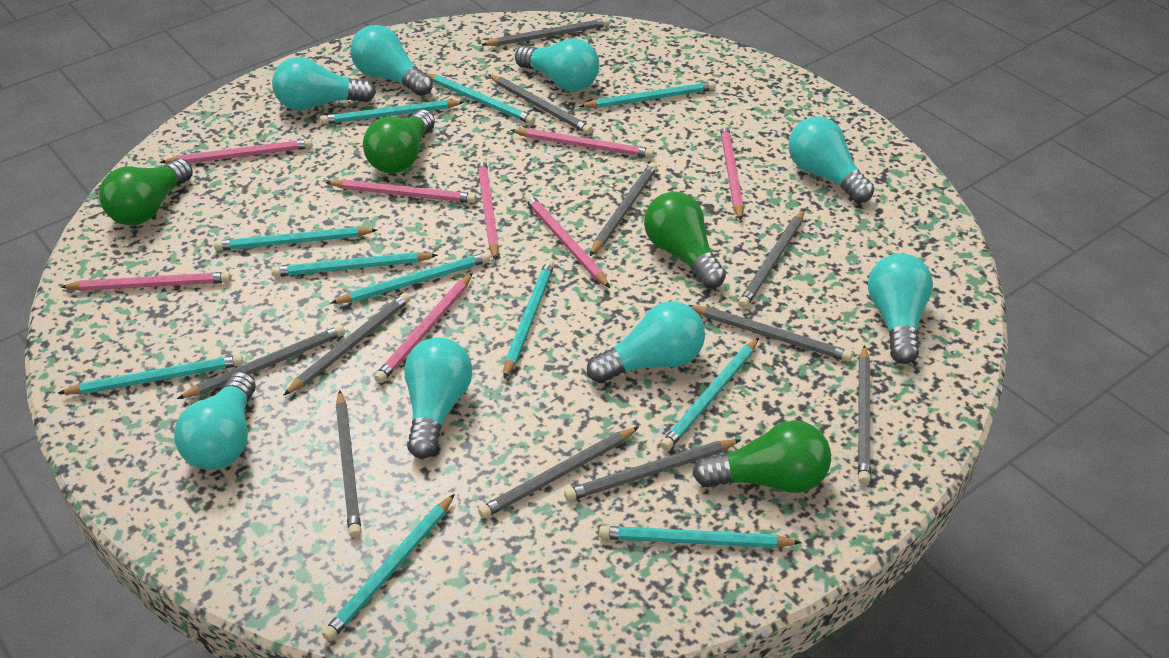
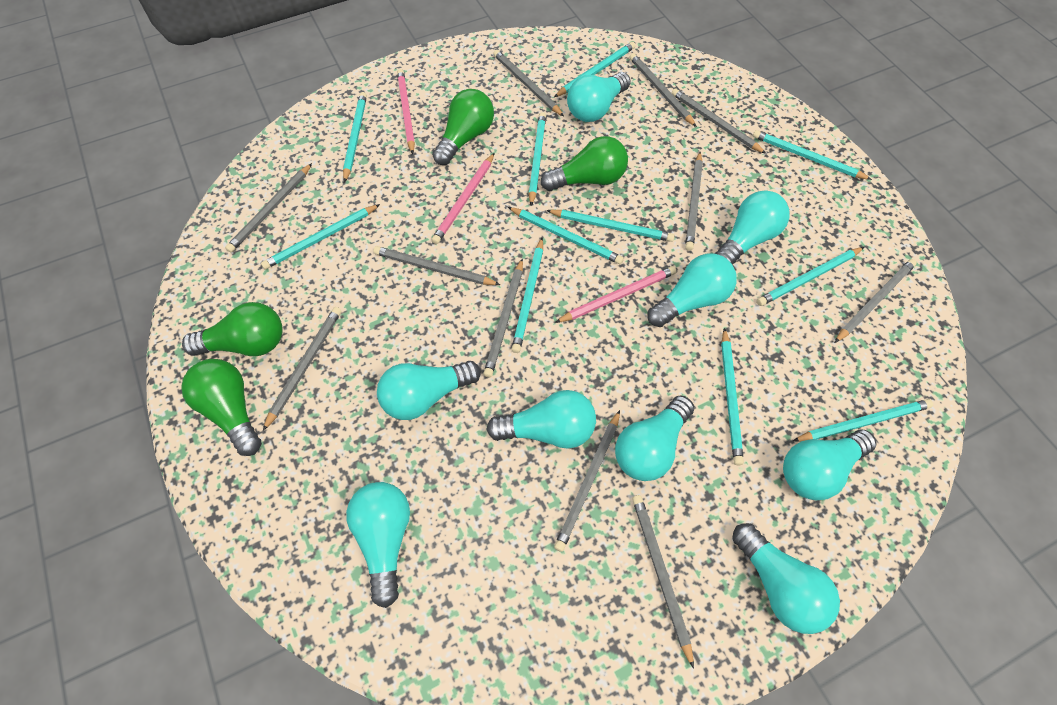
pink pencil: 8 -> 3
turquoise light bulb: 8 -> 9

